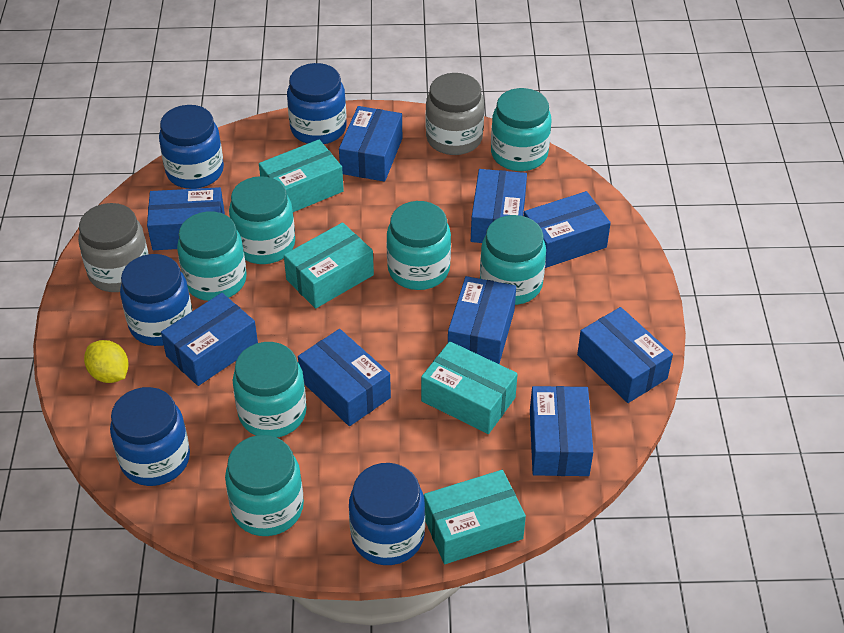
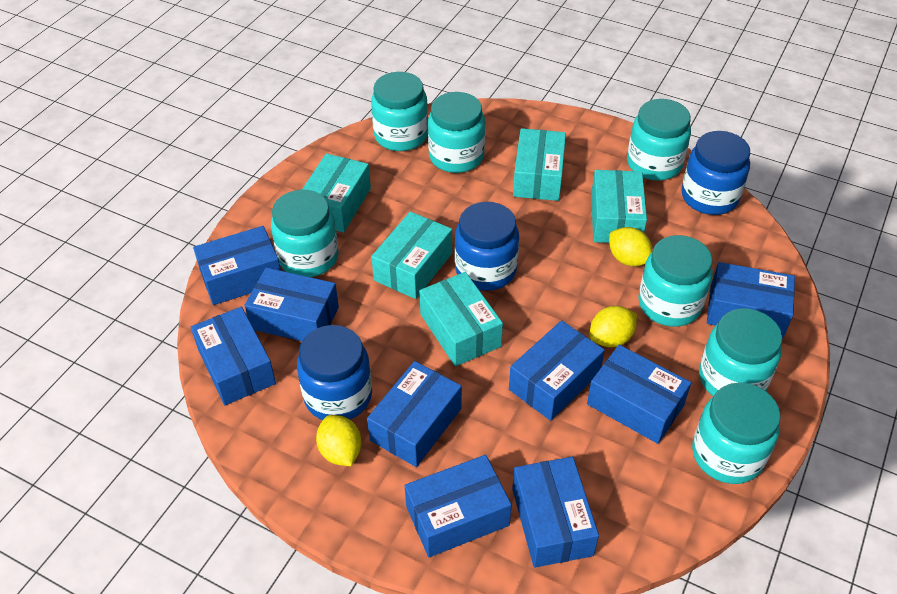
blue jar: 5 -> 3
grey jar: 2 -> 0
turquoise box: 4 -> 5
yellow lemon: 1 -> 3

